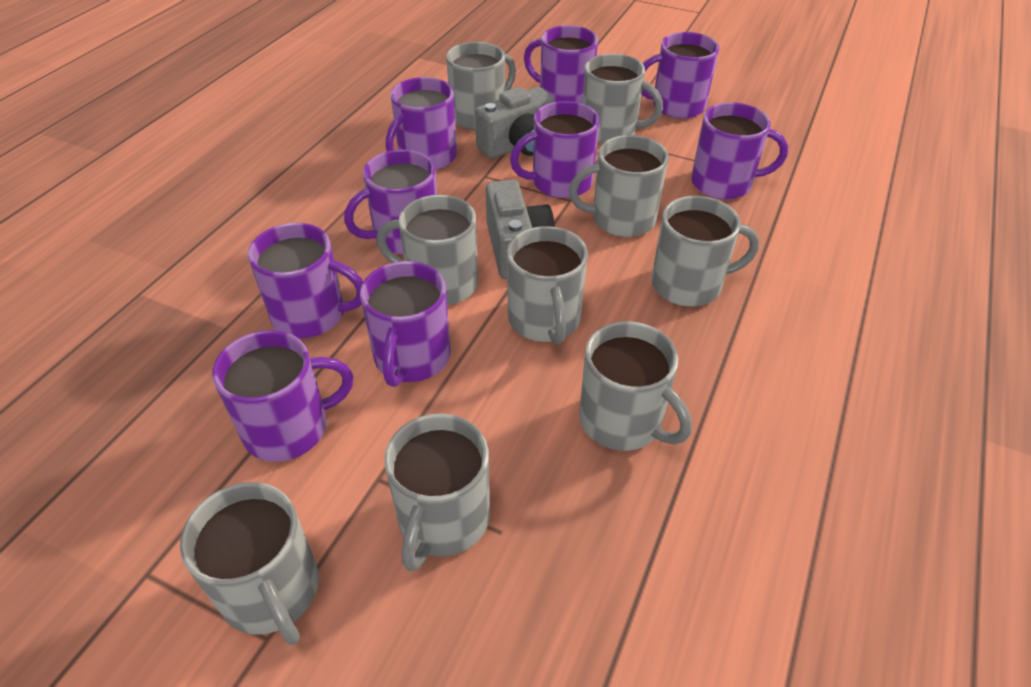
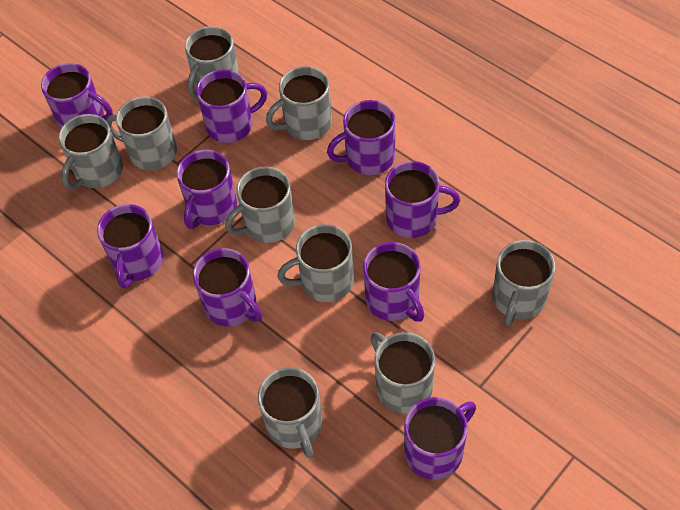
grey camera: 2 -> 0

